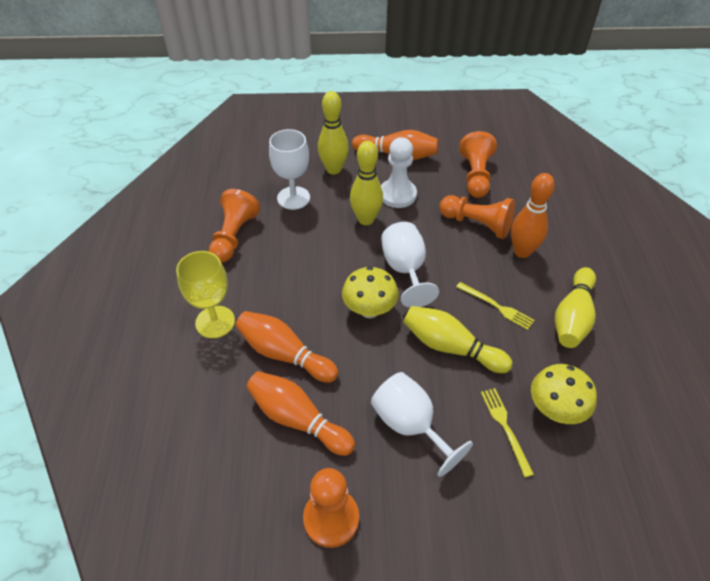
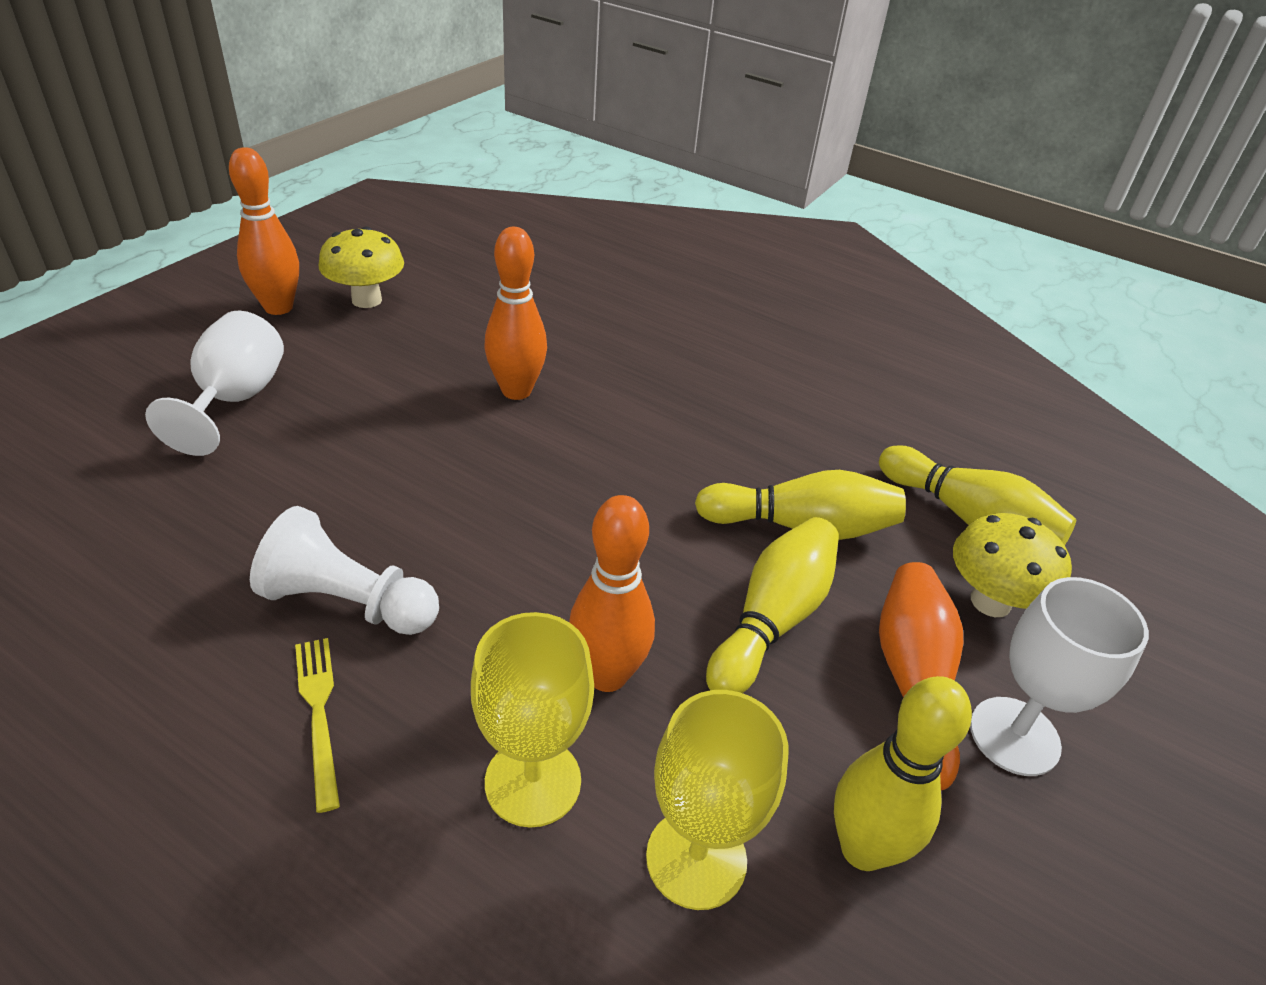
orange pawn: 4 -> 0
white goblet: 3 -> 2
yellow fork: 2 -> 1
yellow goblet: 1 -> 2

